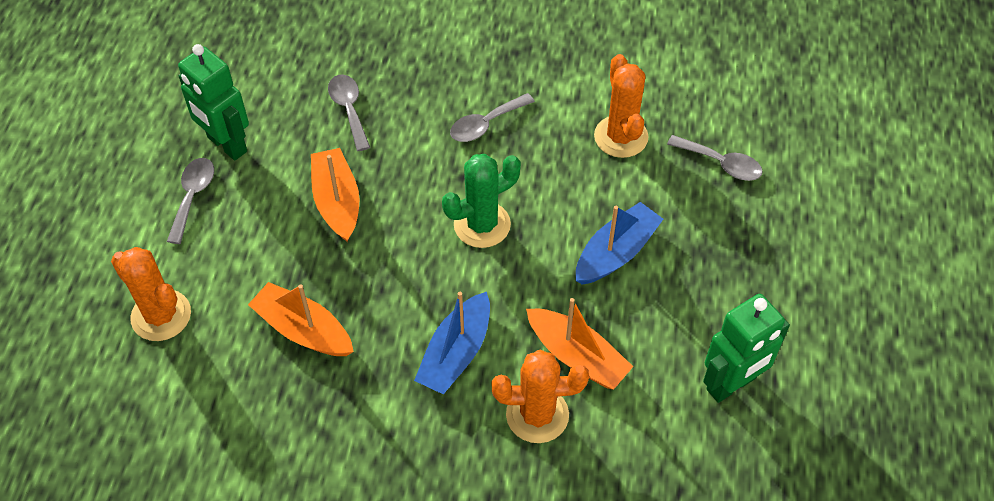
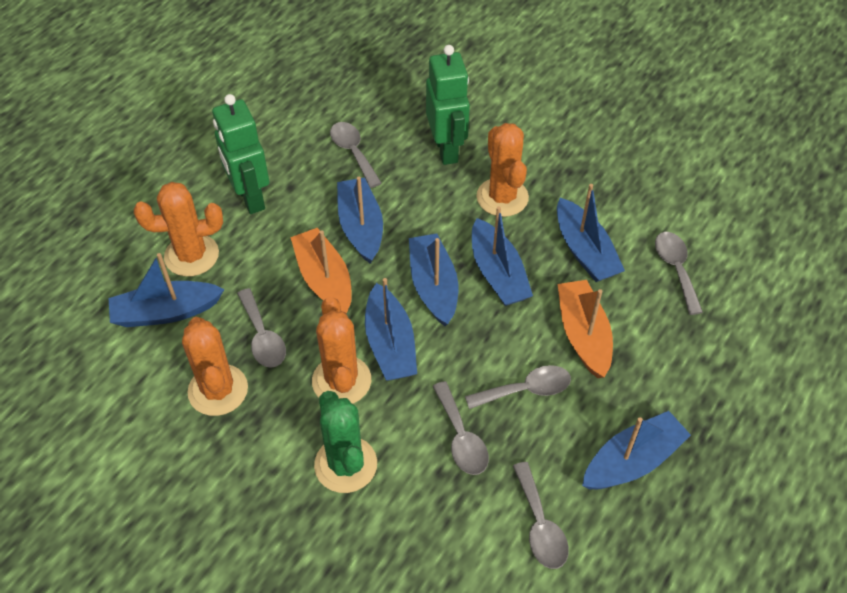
blue boat: 2 -> 7
grey spoon: 4 -> 6
orange boat: 3 -> 2
orange cactus: 3 -> 4

